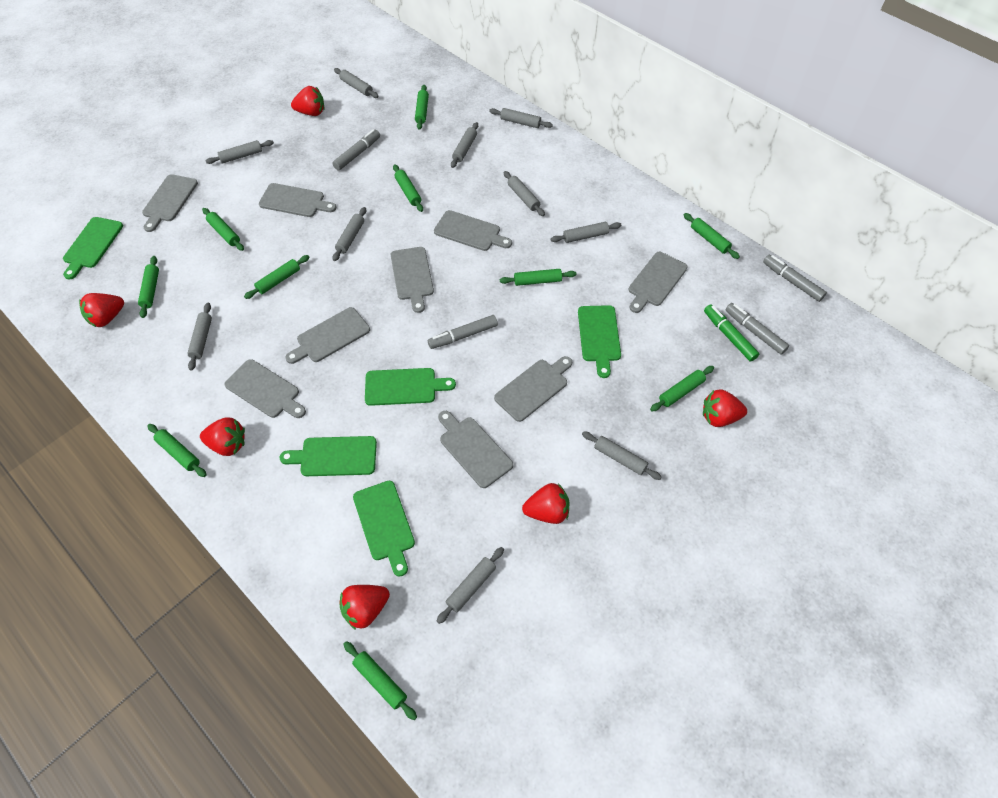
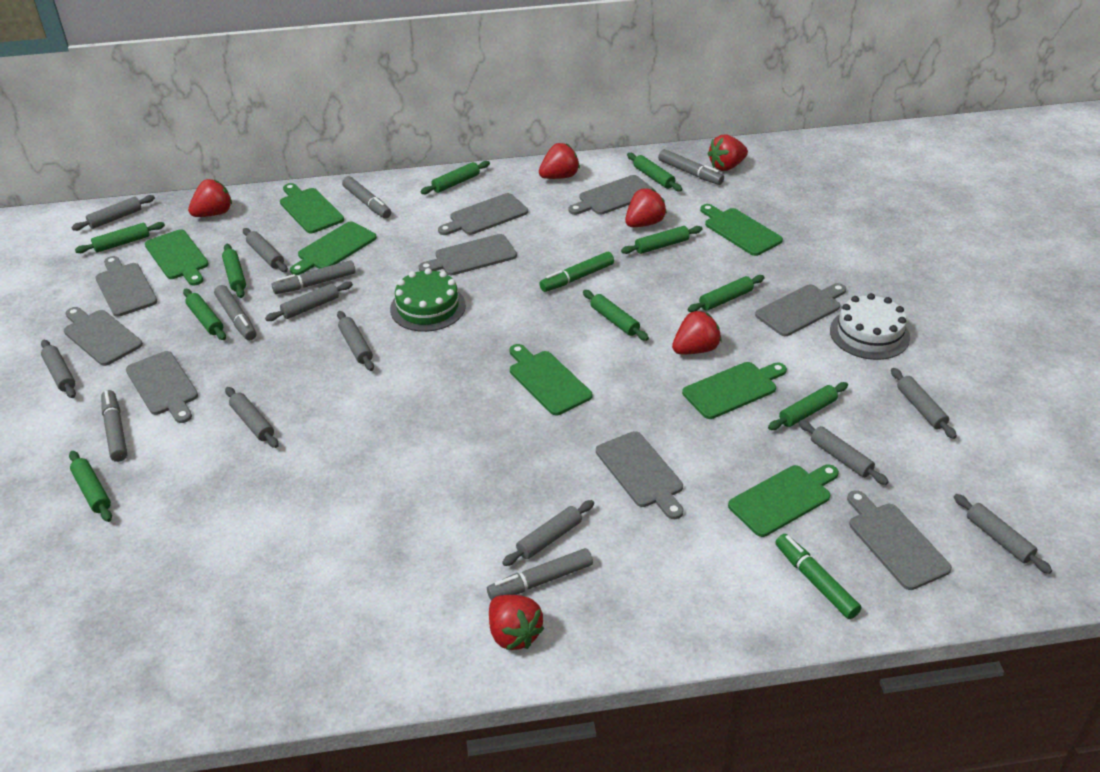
green cake: 0 -> 1
green cutting board: 5 -> 7
green marker: 1 -> 2
grey marker: 4 -> 6
white cake: 0 -> 1

